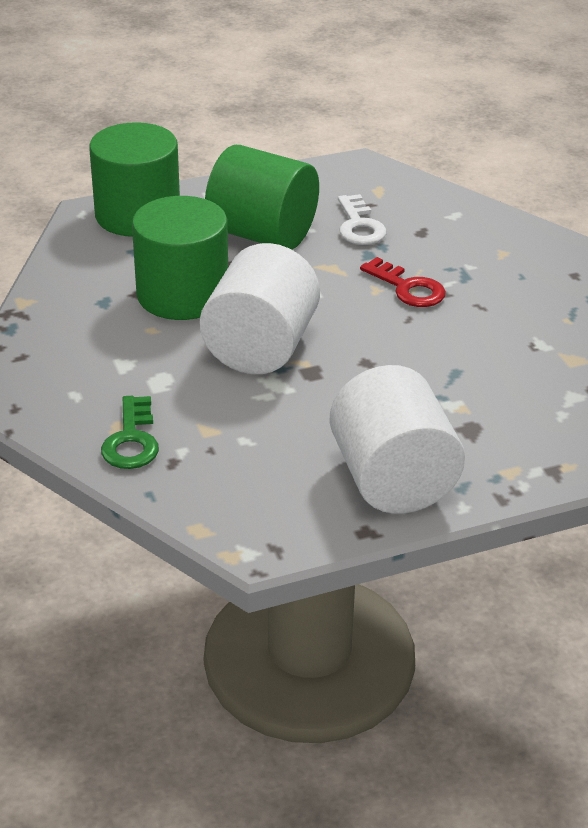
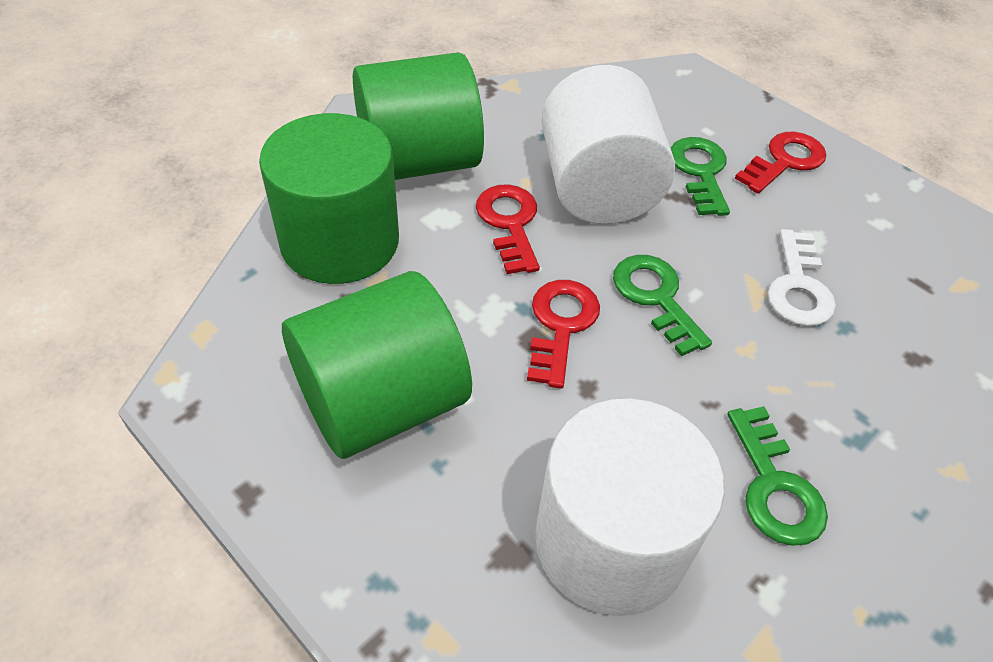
green key: 1 -> 3
red key: 1 -> 3

